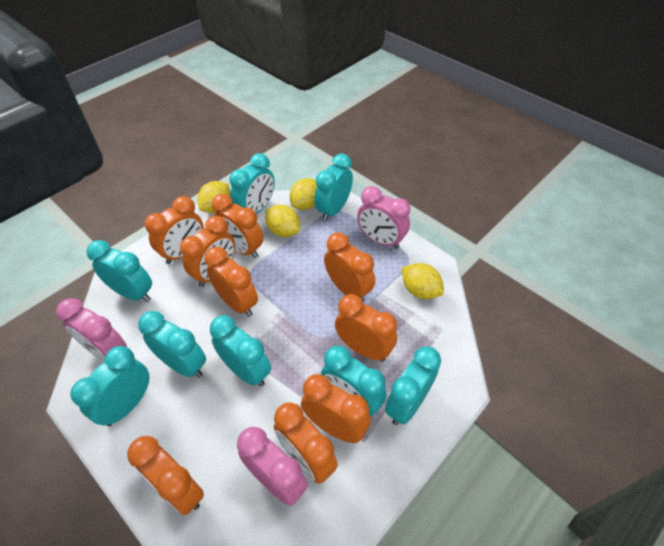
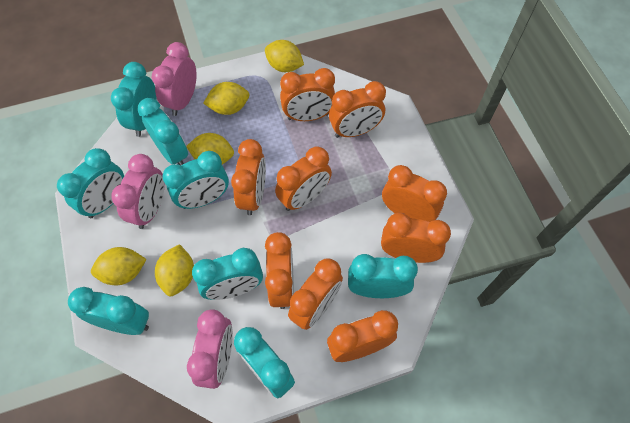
yellow lemon: 4 -> 5

